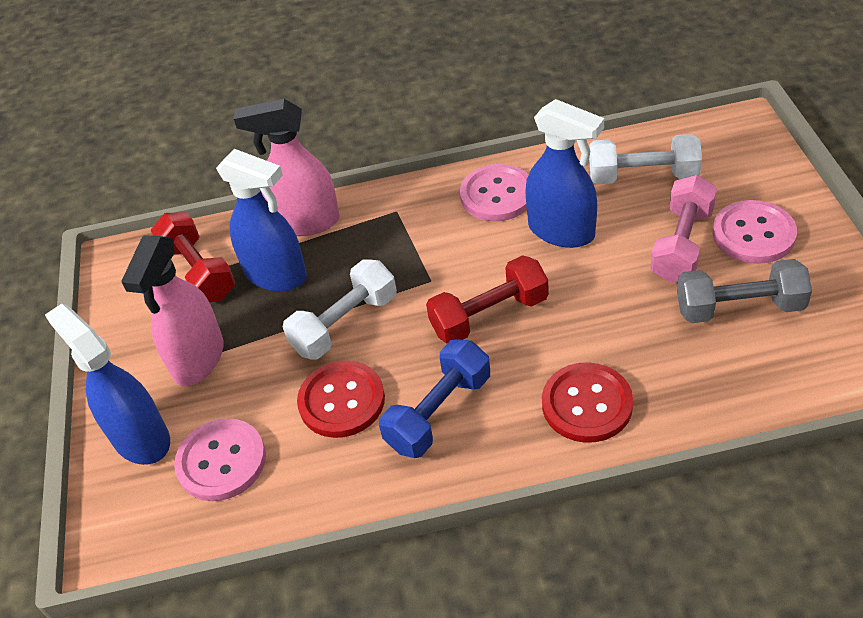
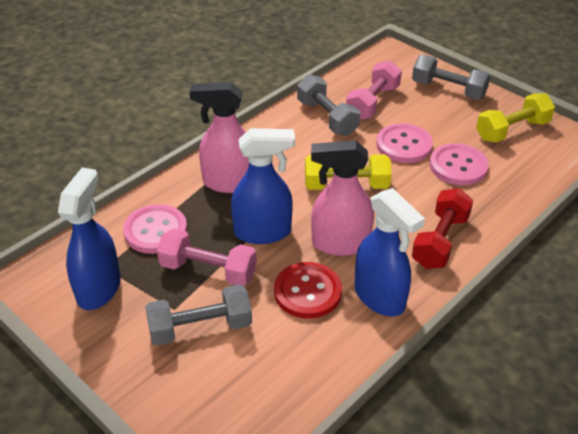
blue dumbbell: 1 -> 0
grey dumbbell: 1 -> 3
pink dumbbell: 1 -> 2
red button: 2 -> 1
red dumbbell: 2 -> 1
white dumbbell: 2 -> 0
yellow dumbbell: 0 -> 2

